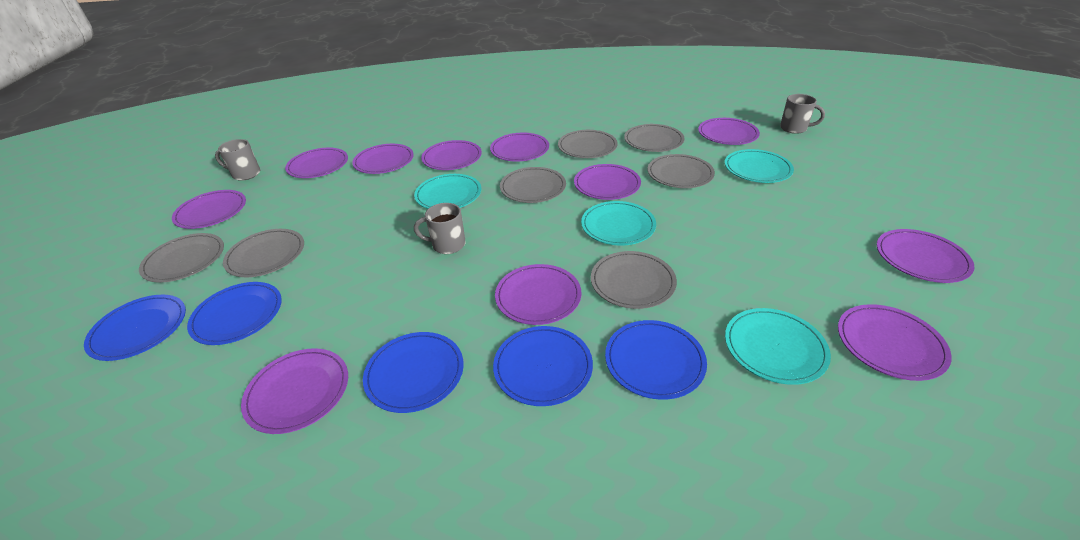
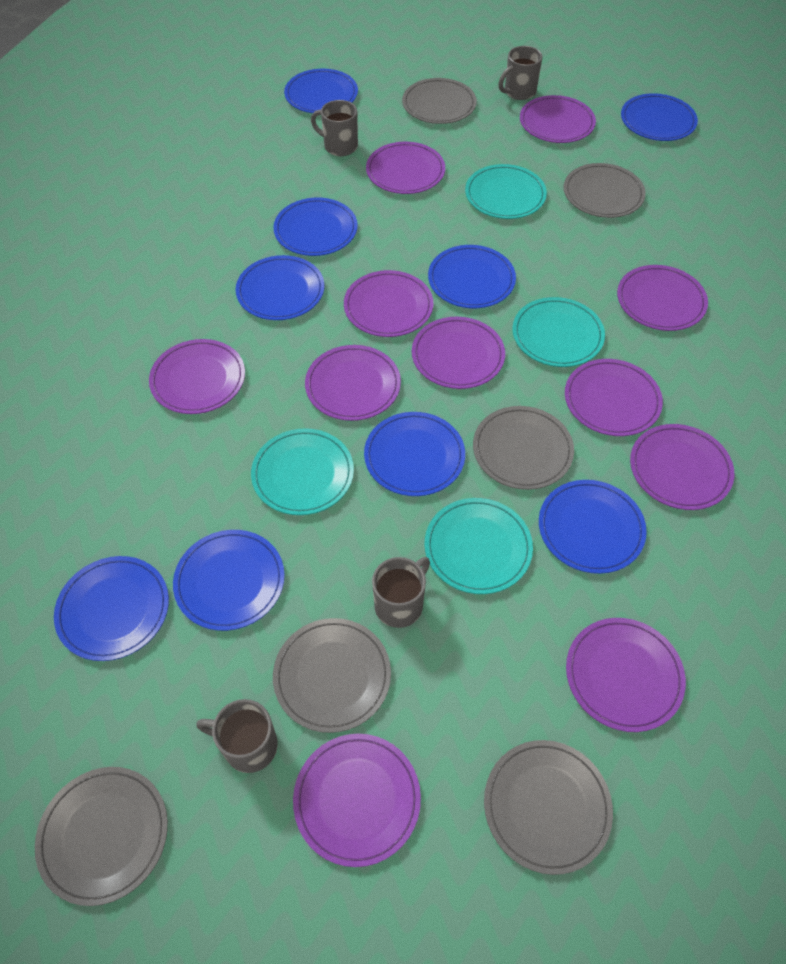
blue plate: 5 -> 9
grey mug: 3 -> 4
grey plate: 7 -> 6

